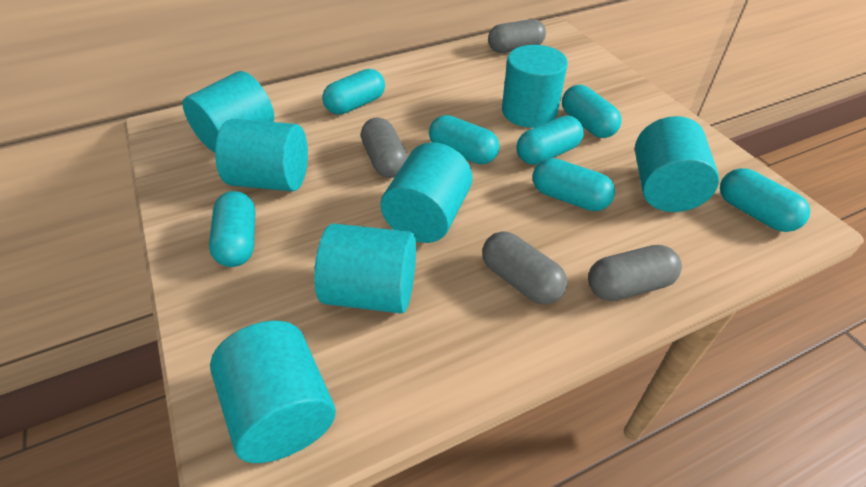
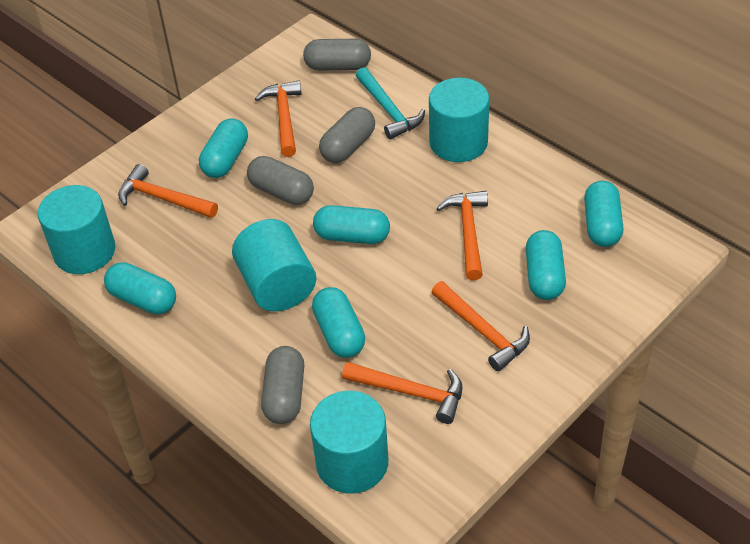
orange hammer: 0 -> 5
turquoise capsule: 7 -> 6
turquoise cylinder: 7 -> 4
turquoise hammer: 0 -> 1

